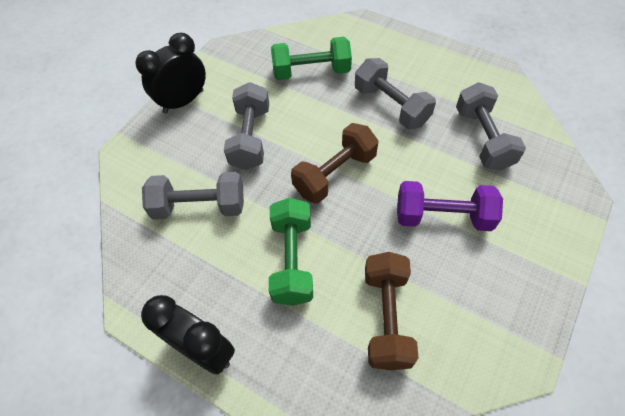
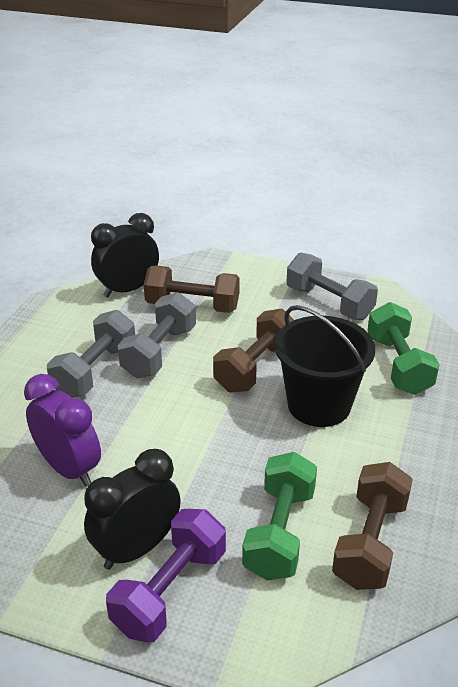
black bucket: 0 -> 1
brown dumbbell: 2 -> 3
grey dumbbell: 4 -> 3
purple clock: 0 -> 1

